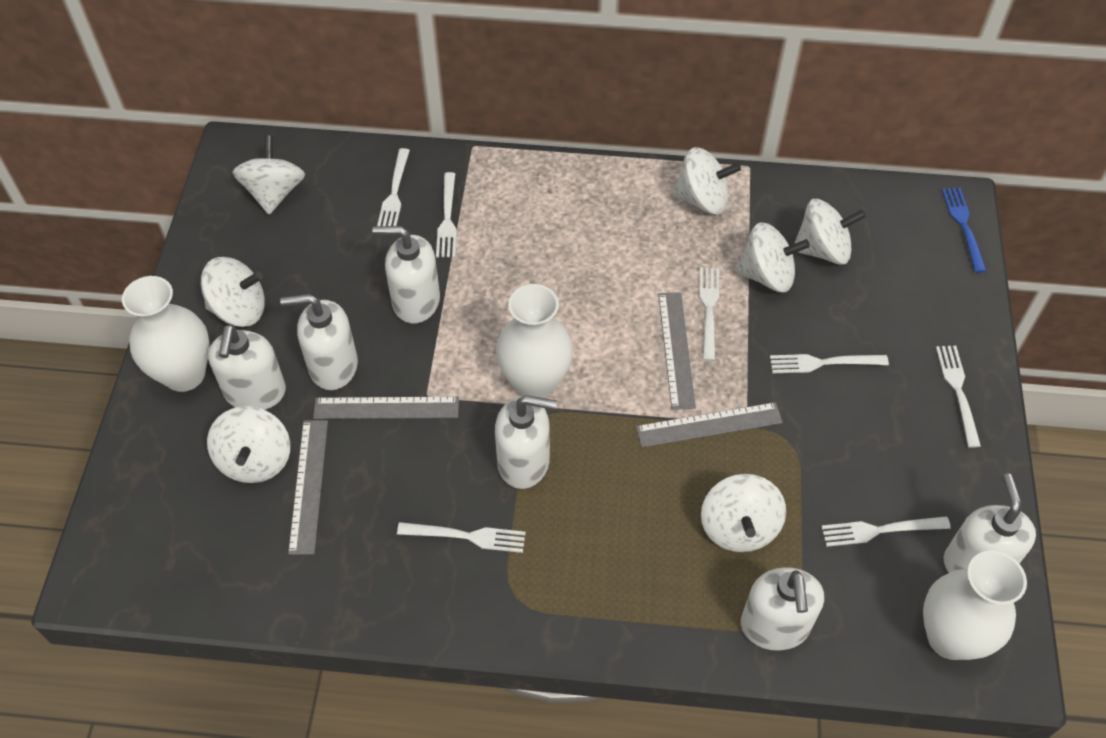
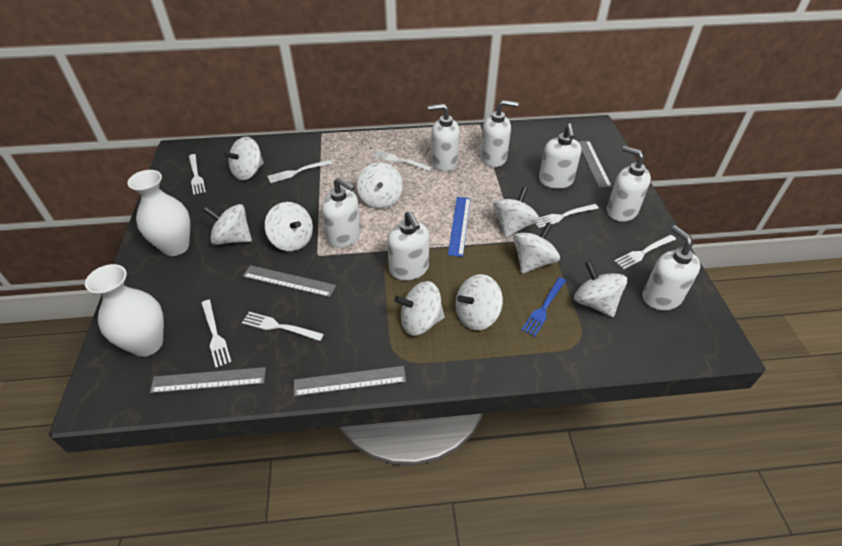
blue ruler: 0 -> 1
white soap dispenser: 6 -> 7
white spinning top: 7 -> 9
white vase: 3 -> 2

